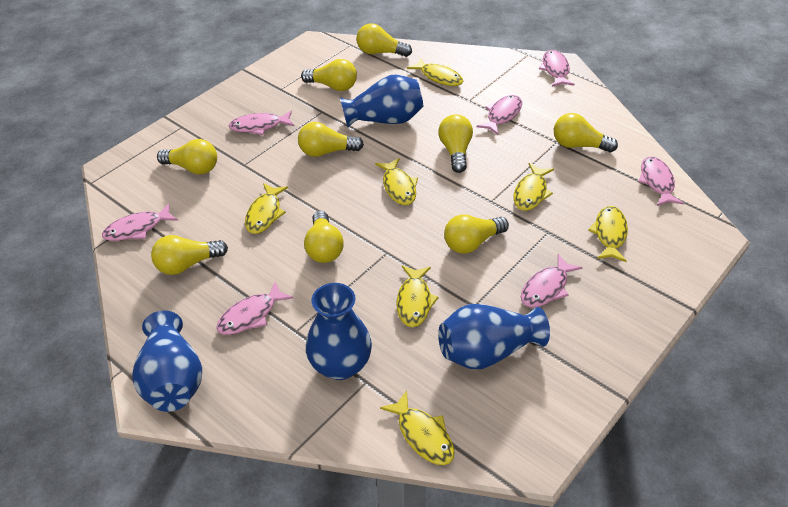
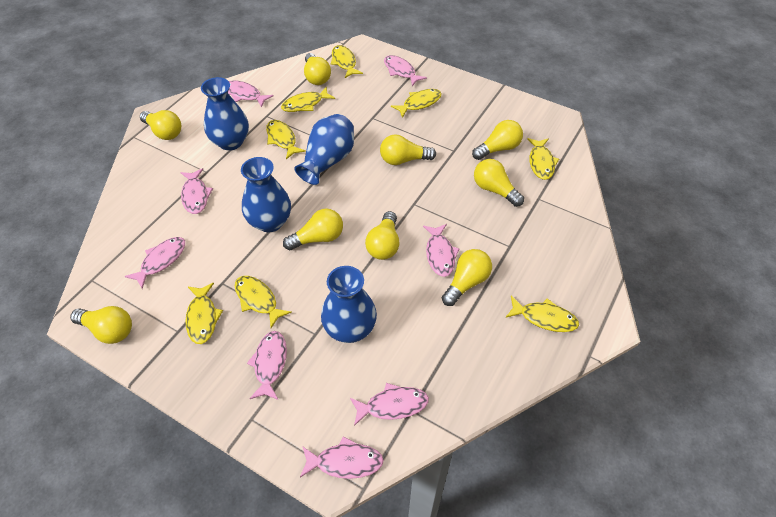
pink fish: 7 -> 8
yellow fish: 7 -> 8

